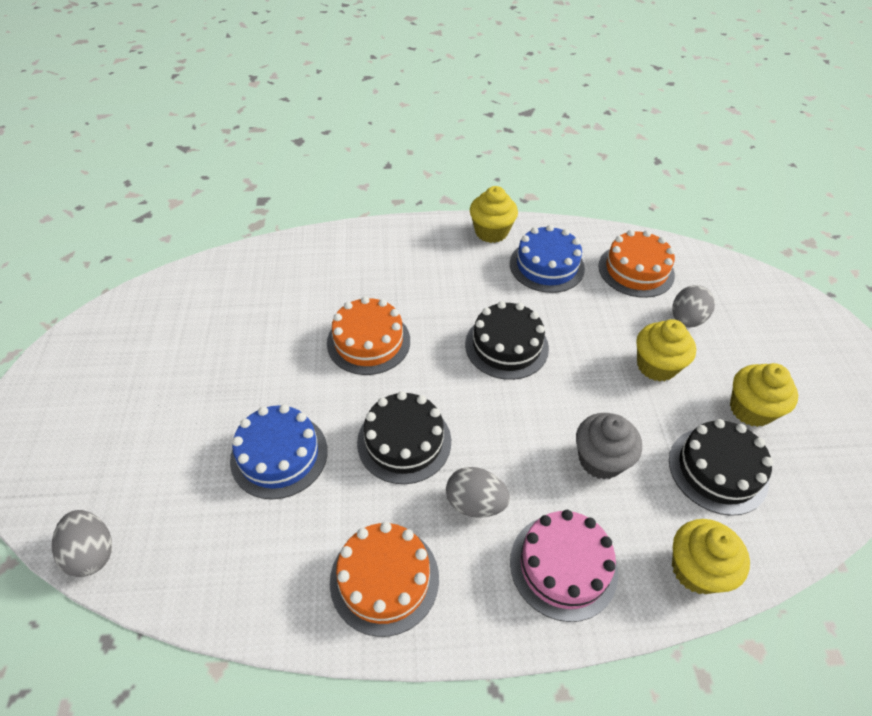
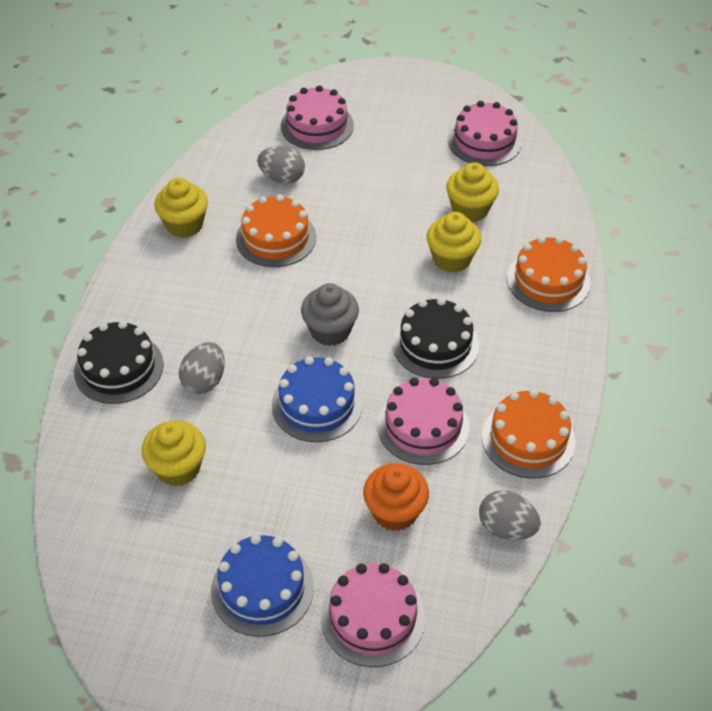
black cake: 3 -> 2
orange cupcake: 0 -> 1
pink cake: 1 -> 4

